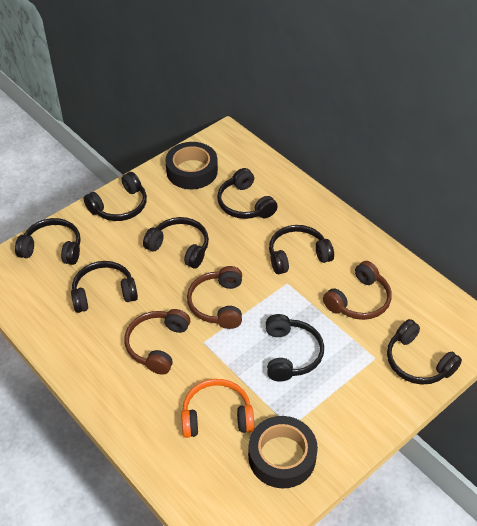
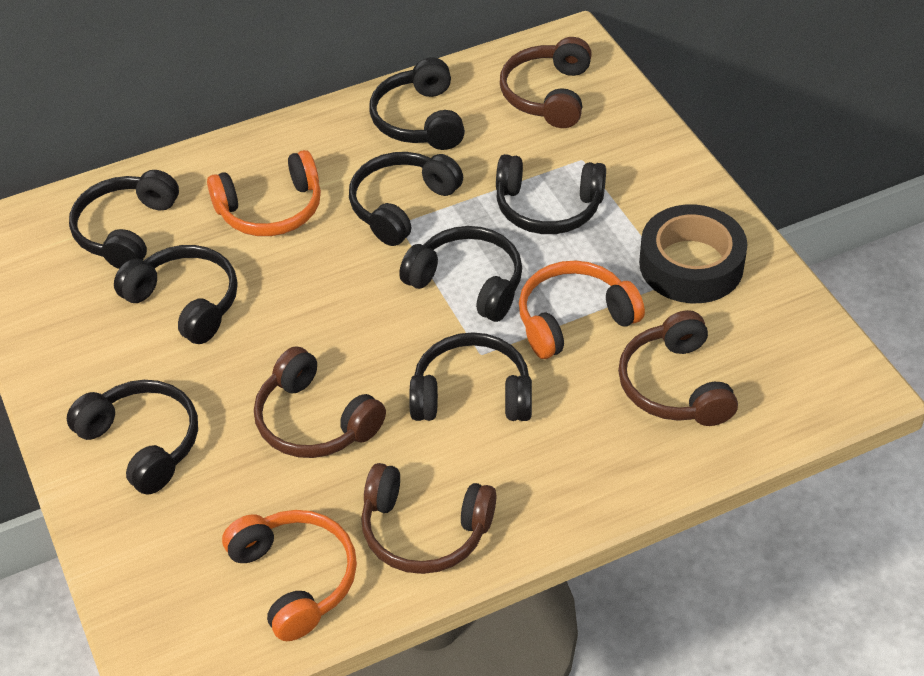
black tape: 2 -> 1
brown headphones: 3 -> 4
orange headphones: 1 -> 3

